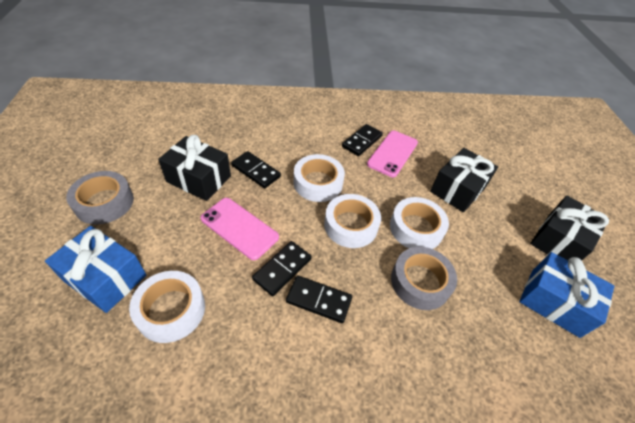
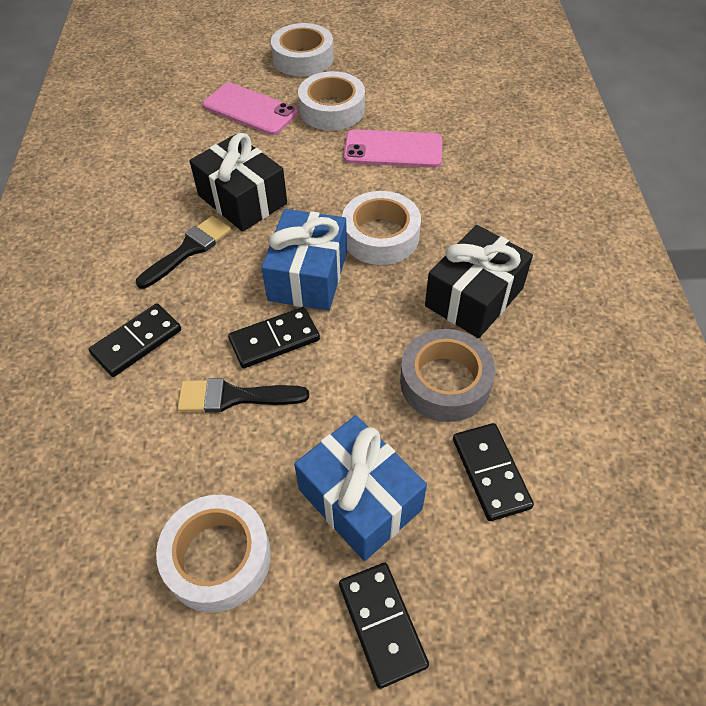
black brush: 0 -> 2
black gift: 3 -> 2
grey tape: 2 -> 1

